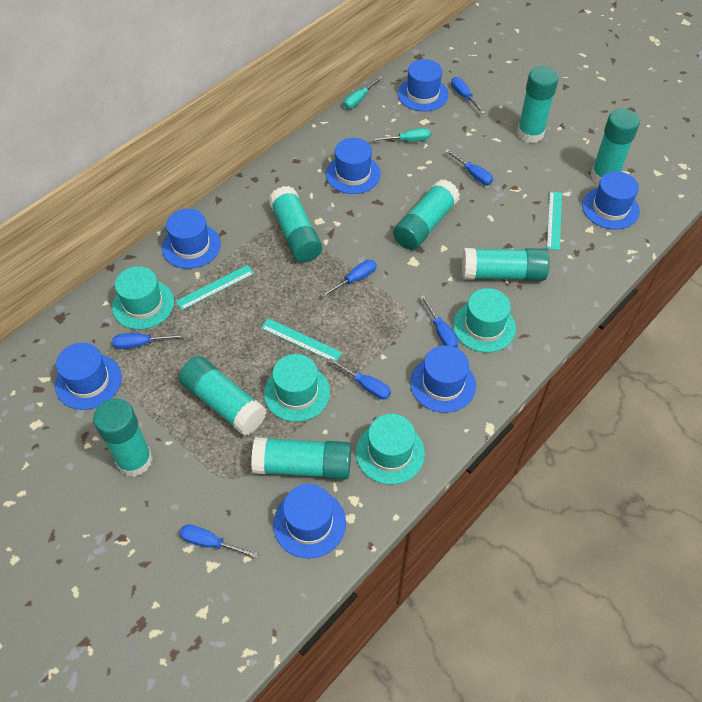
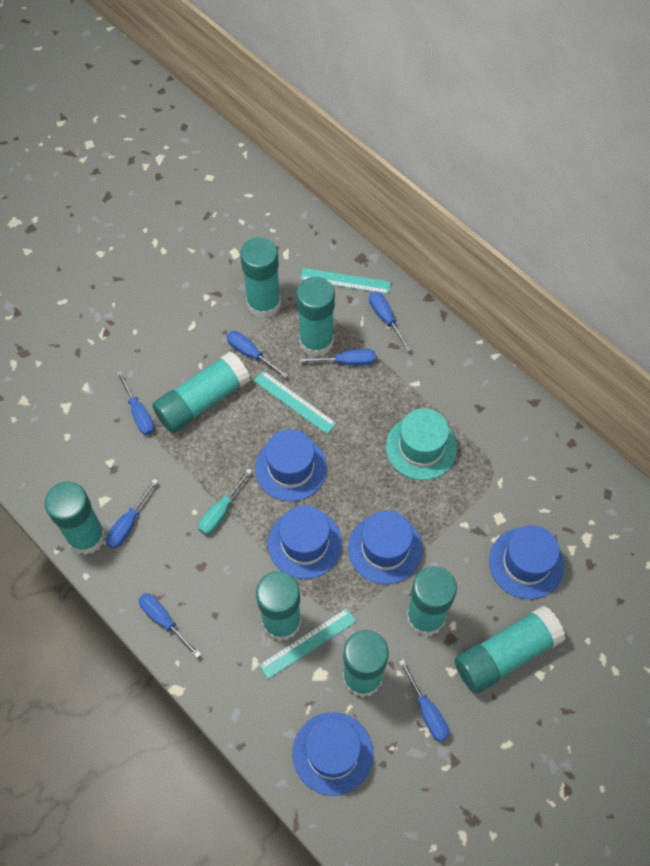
blue hat: 7 -> 5
turquoise hat: 4 -> 1
turquoise screwdriver: 2 -> 1

